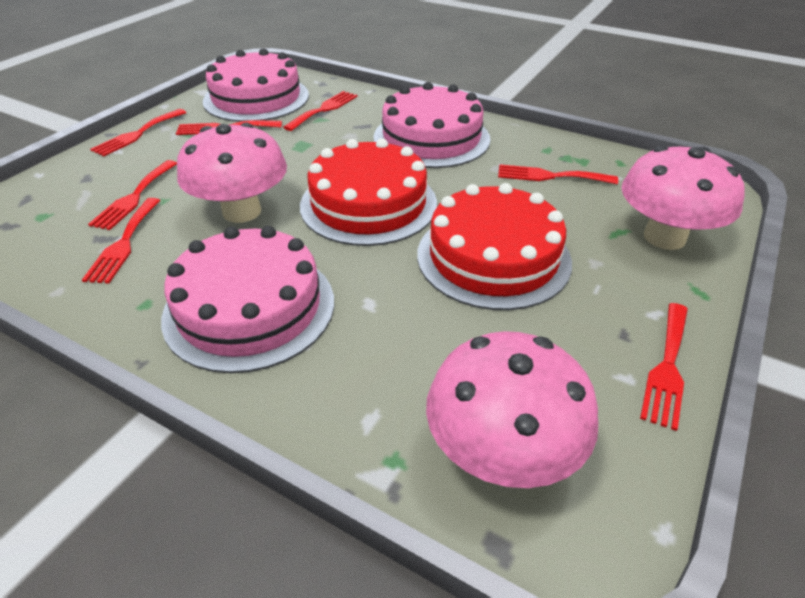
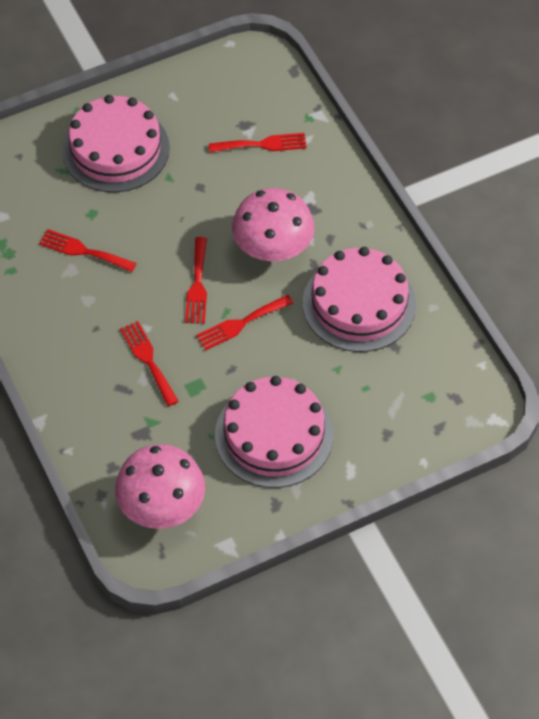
pink mushroom: 3 -> 2
red cake: 2 -> 0
red fork: 7 -> 5

